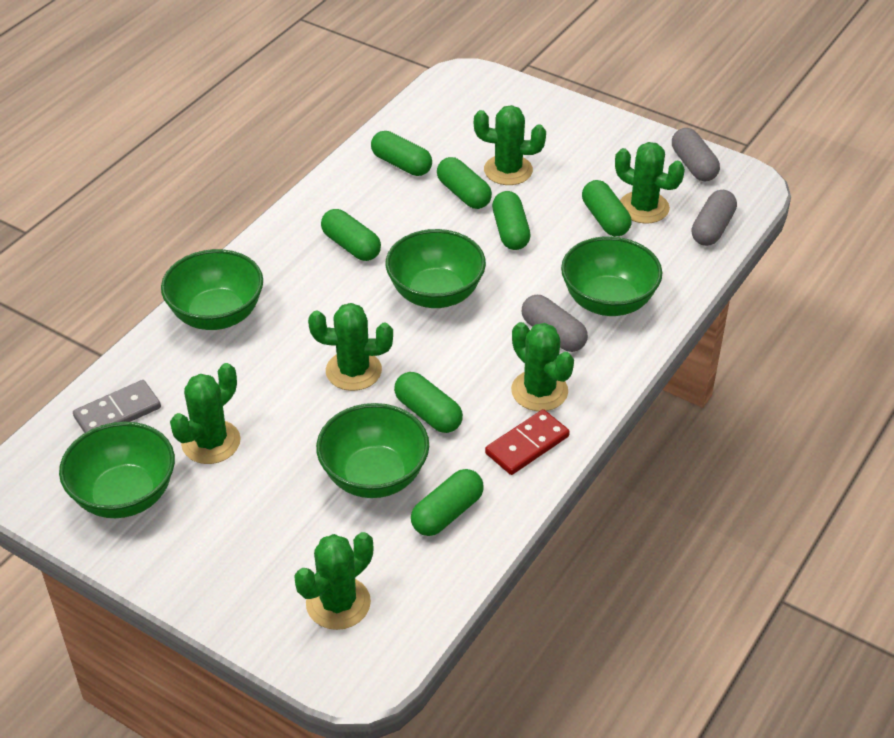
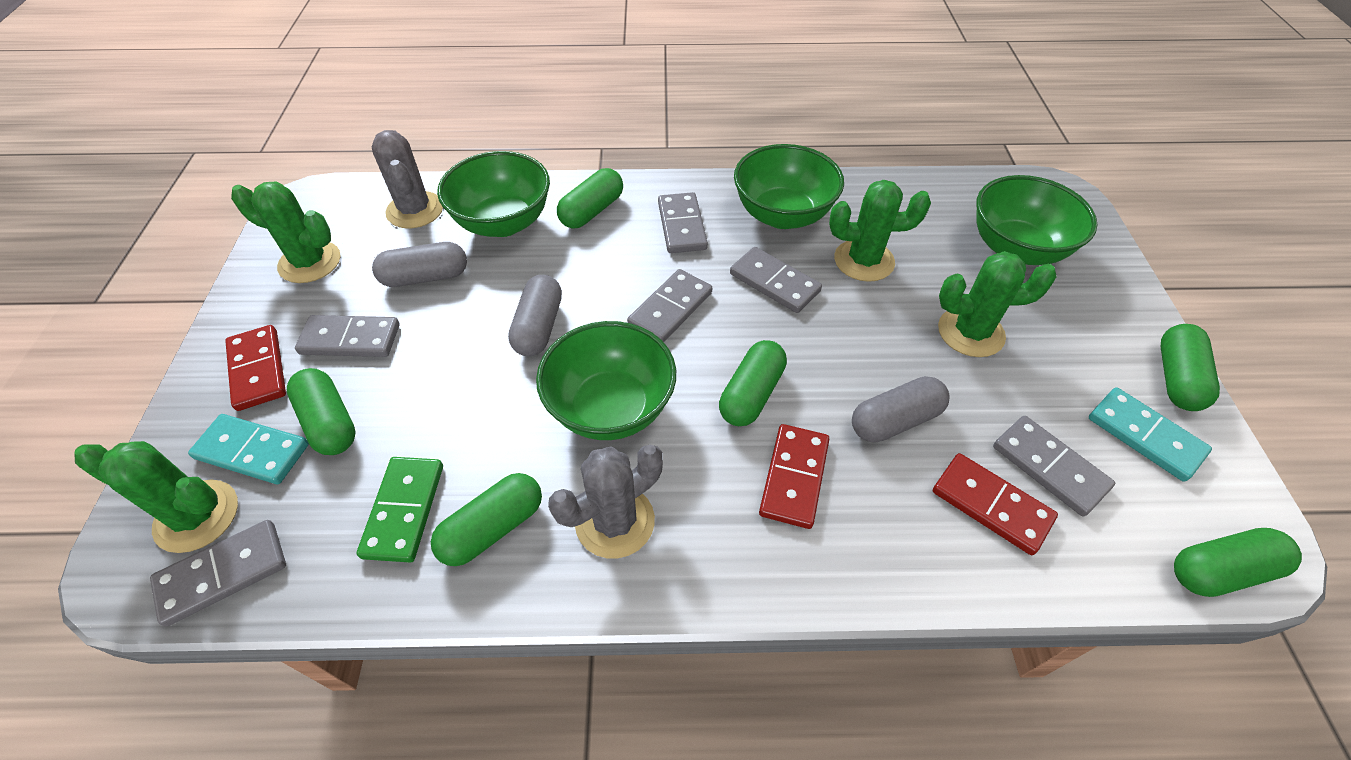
green bowl: 5 -> 4
green cactus: 6 -> 4
green capsule: 7 -> 6
green domino: 0 -> 1
grey cactus: 0 -> 2
grey domino: 1 -> 6
red domino: 1 -> 3
turquoise domino: 0 -> 2

